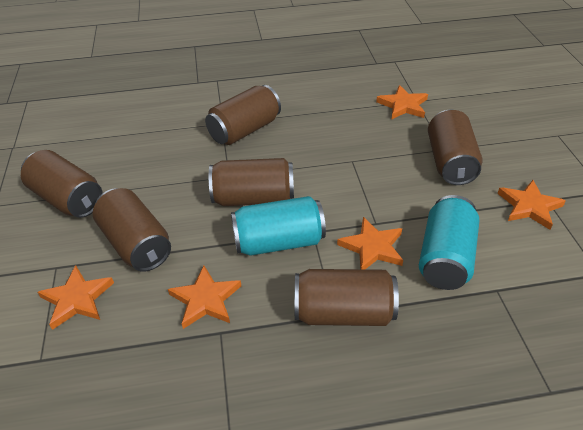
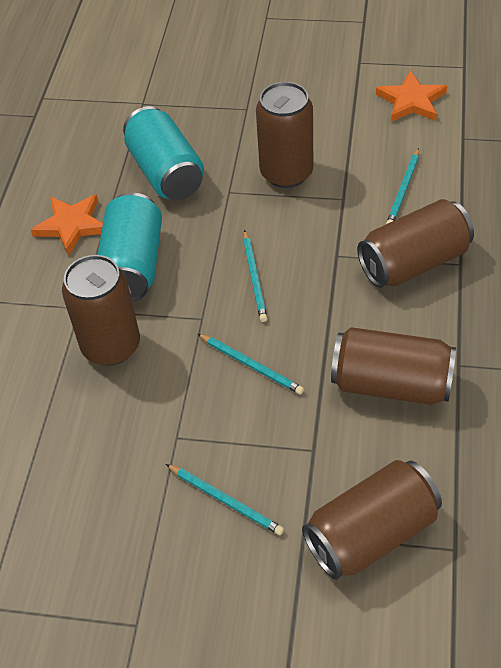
brown can: 6 -> 5
orange star: 5 -> 2
turquoise pencil: 0 -> 4

